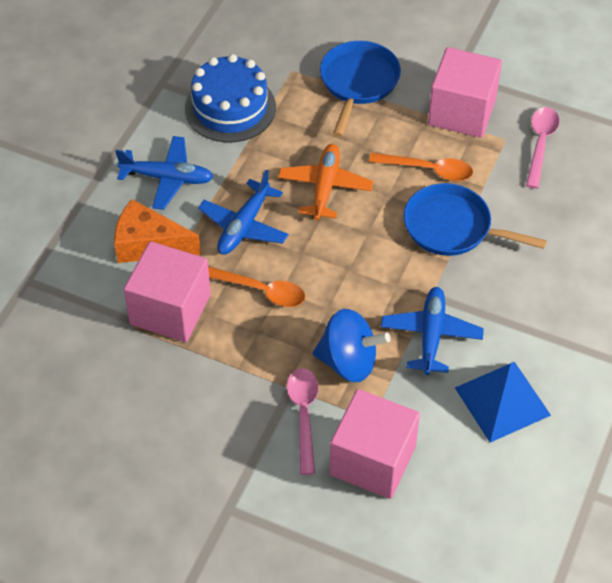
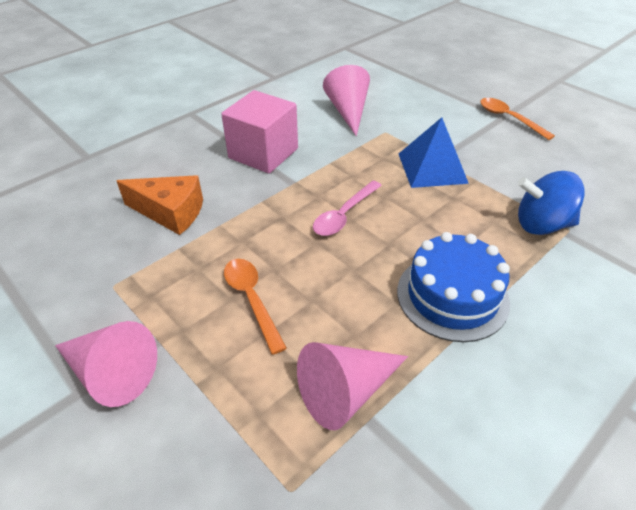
blue pan: 2 -> 0
blue plane: 3 -> 0
orange plane: 1 -> 0
pink cone: 0 -> 3
pink cube: 3 -> 1
pink spoon: 2 -> 1

